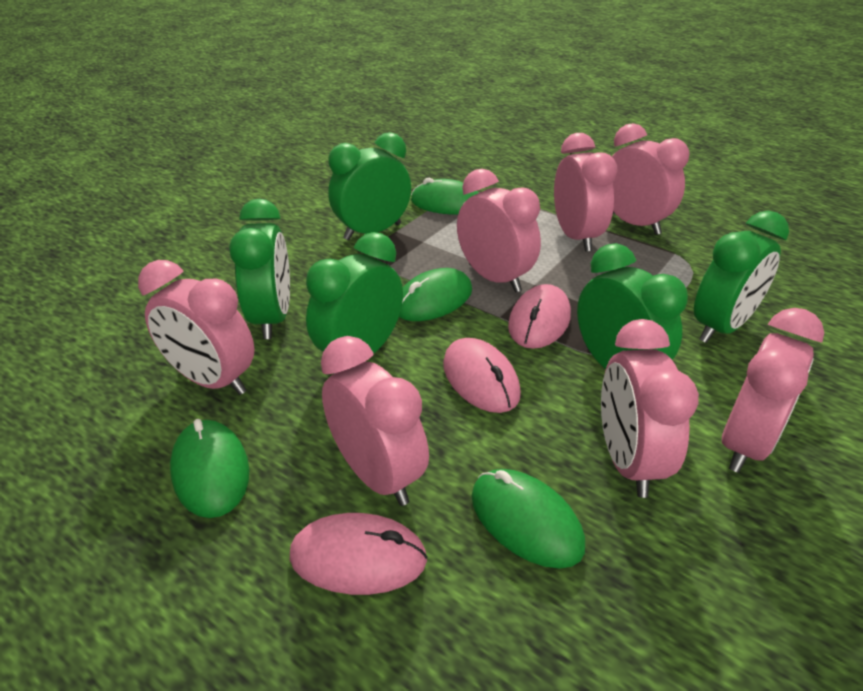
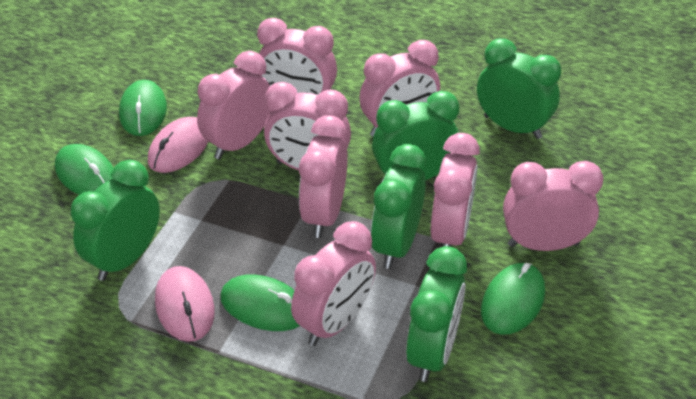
pink clock: 7 -> 8
pink mouse: 3 -> 2

